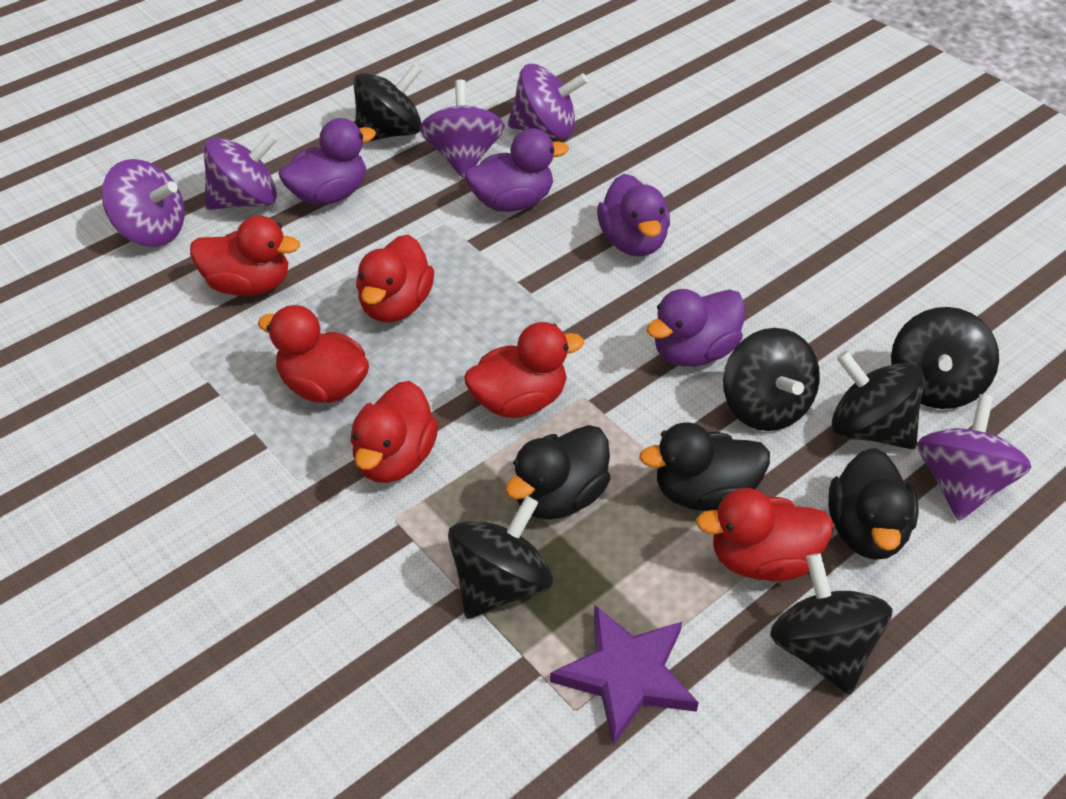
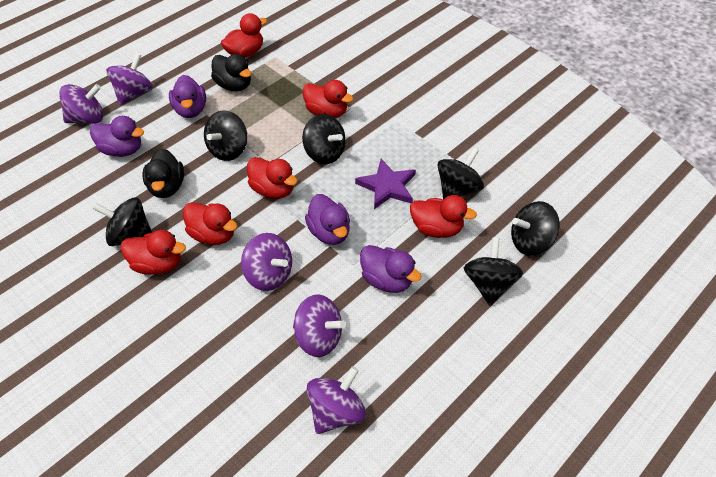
black duck: 3 -> 2

